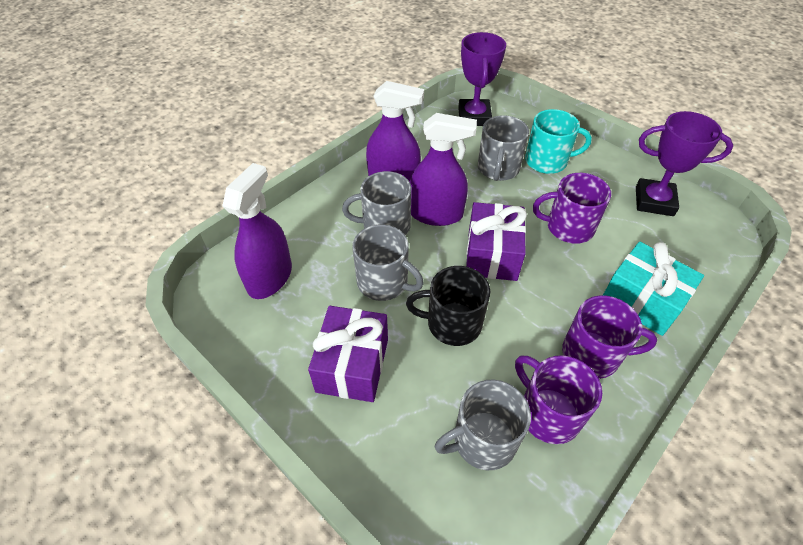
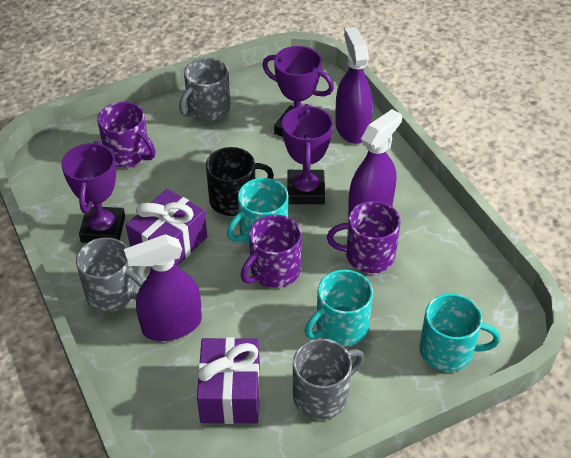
grey mug: 4 -> 3
purple trophy: 2 -> 3
turquoise gift: 1 -> 0
turquoise mug: 1 -> 3

